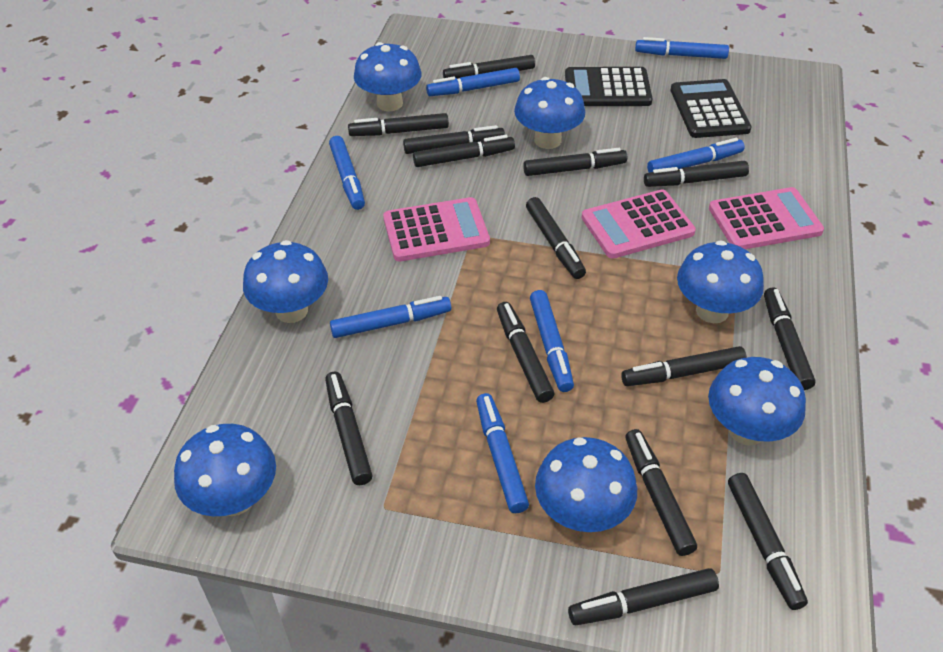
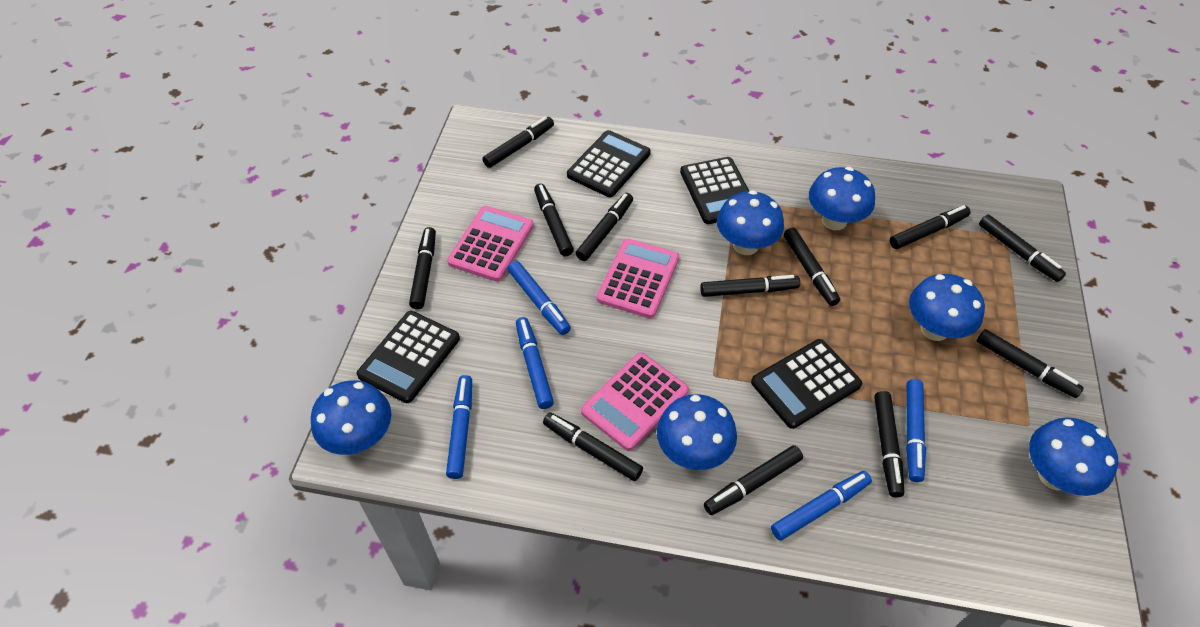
black calculator: 2 -> 4
black marker: 14 -> 12
blue marker: 7 -> 5
blue mushroom: 7 -> 6

